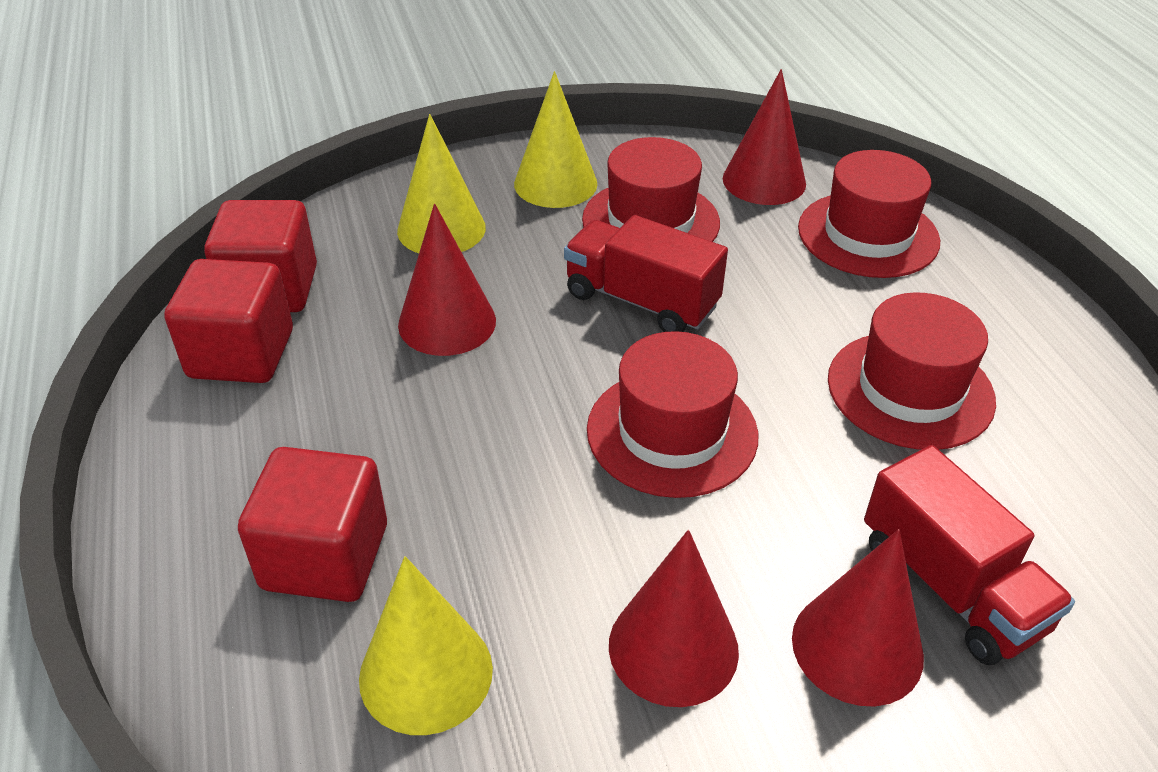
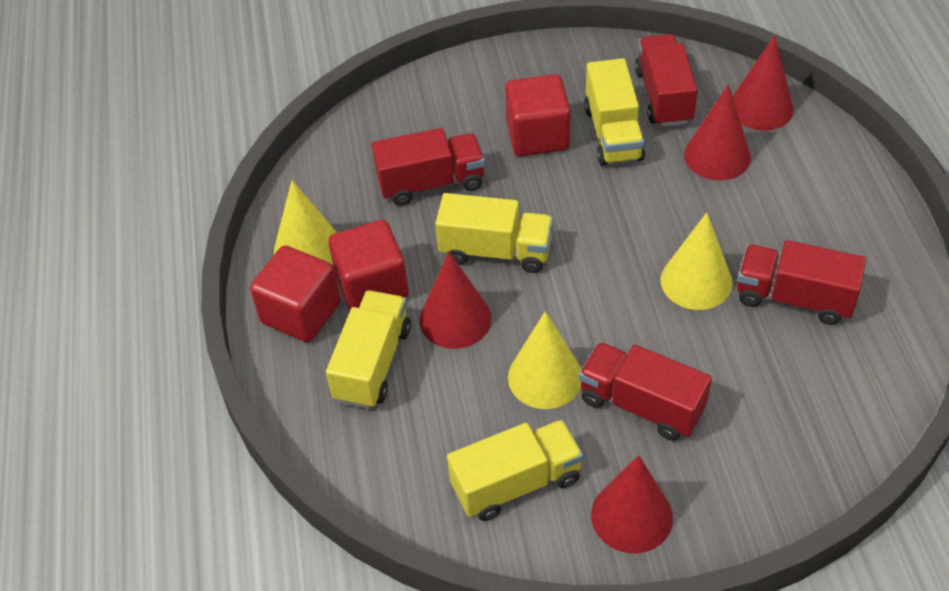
red hat: 4 -> 0
red truck: 2 -> 4
yellow truck: 0 -> 4

